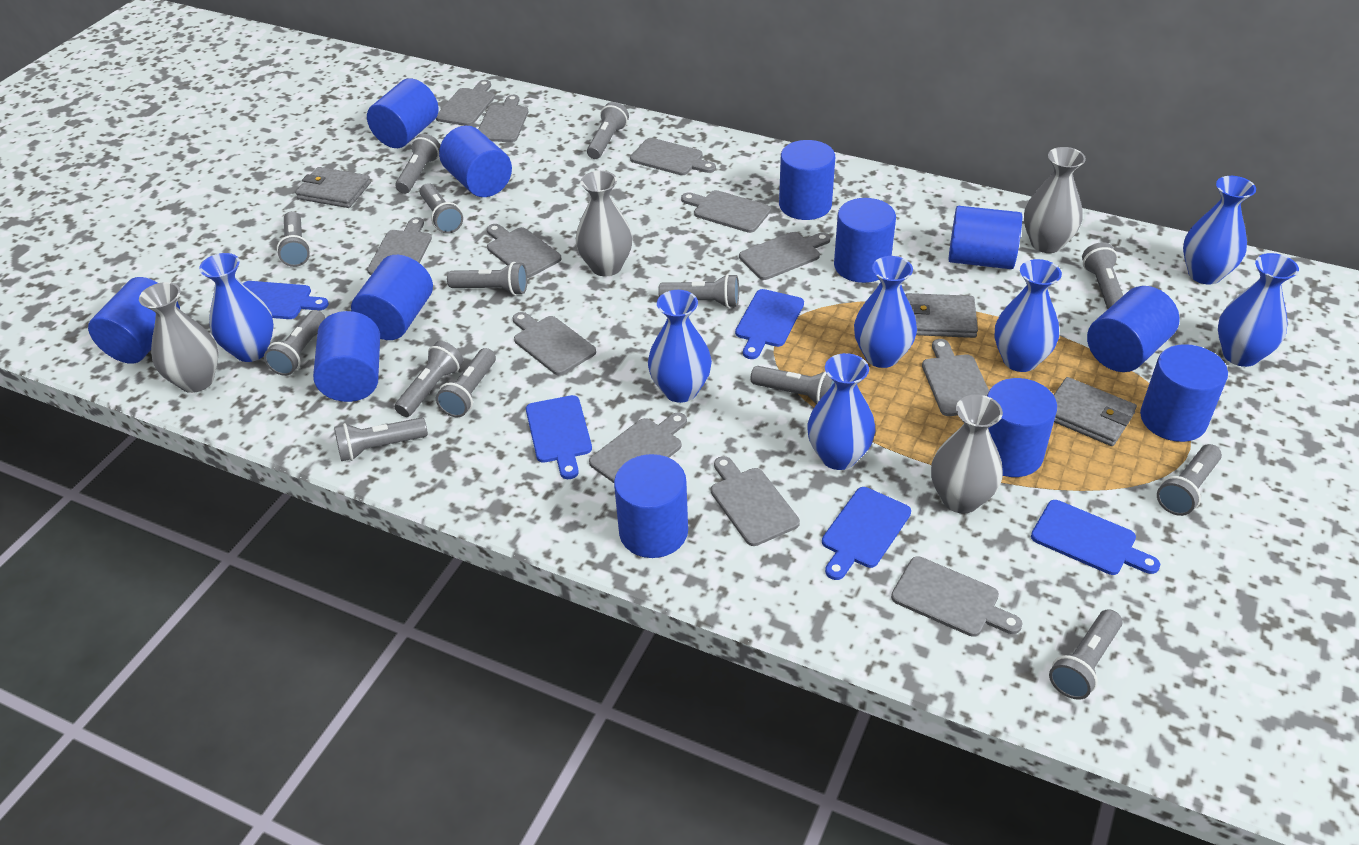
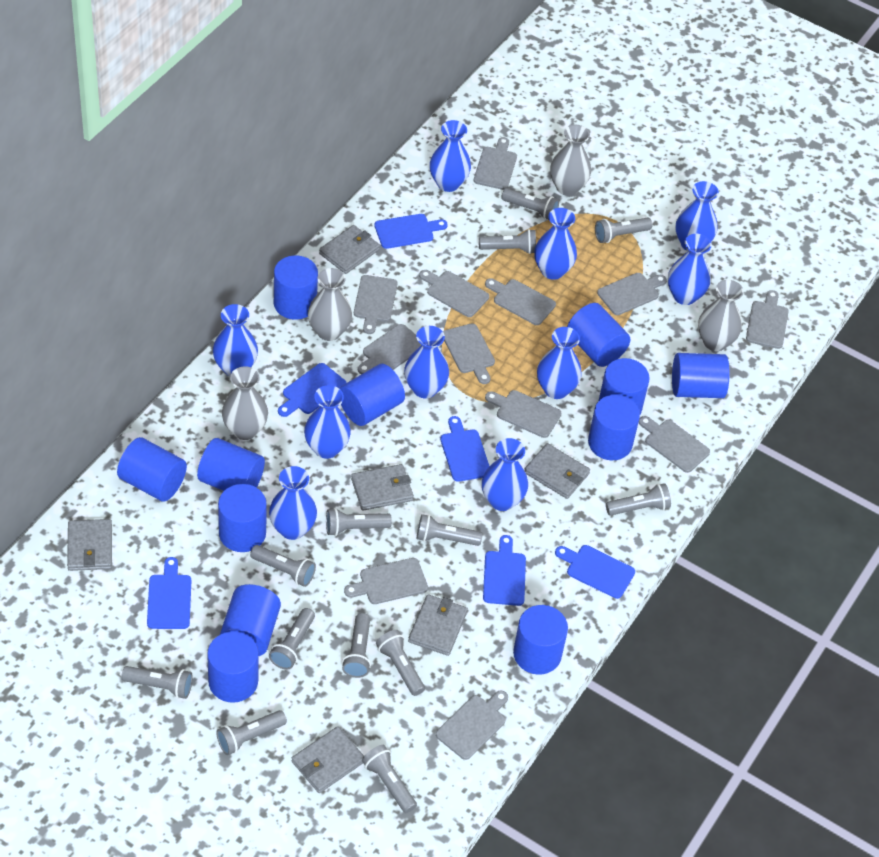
blue cutting board: 5 -> 6
blue vase: 7 -> 10
grey flashlight: 14 -> 13
grey wallet: 3 -> 6

